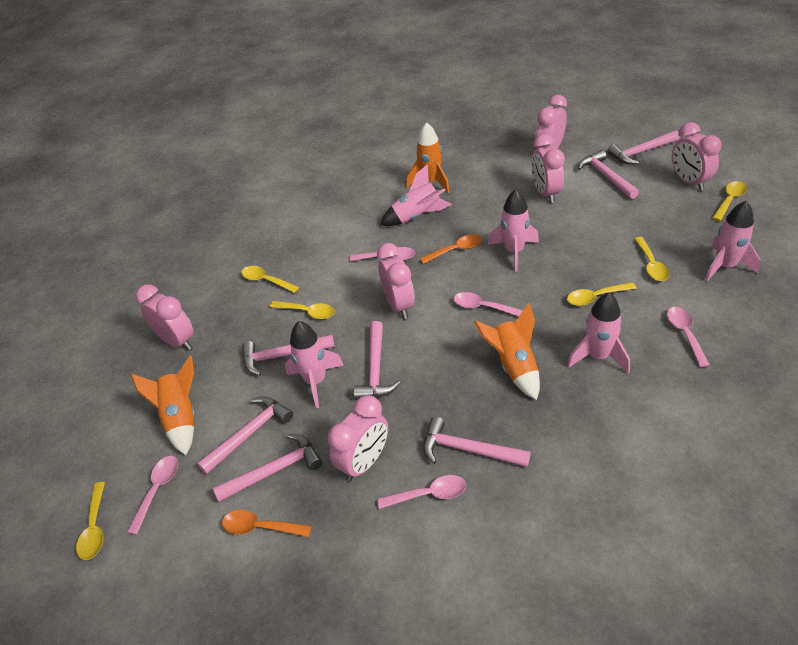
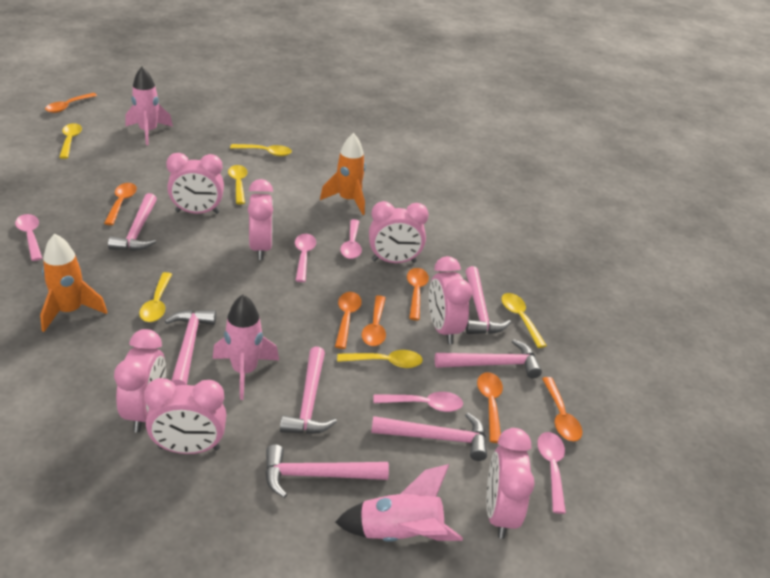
orange rocket: 3 -> 2
orange spoon: 2 -> 7
pink clock: 6 -> 7
pink rocket: 5 -> 3

